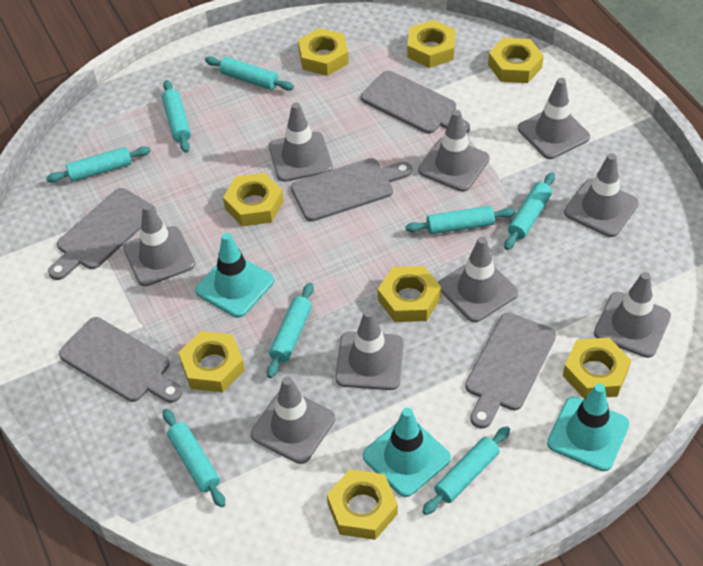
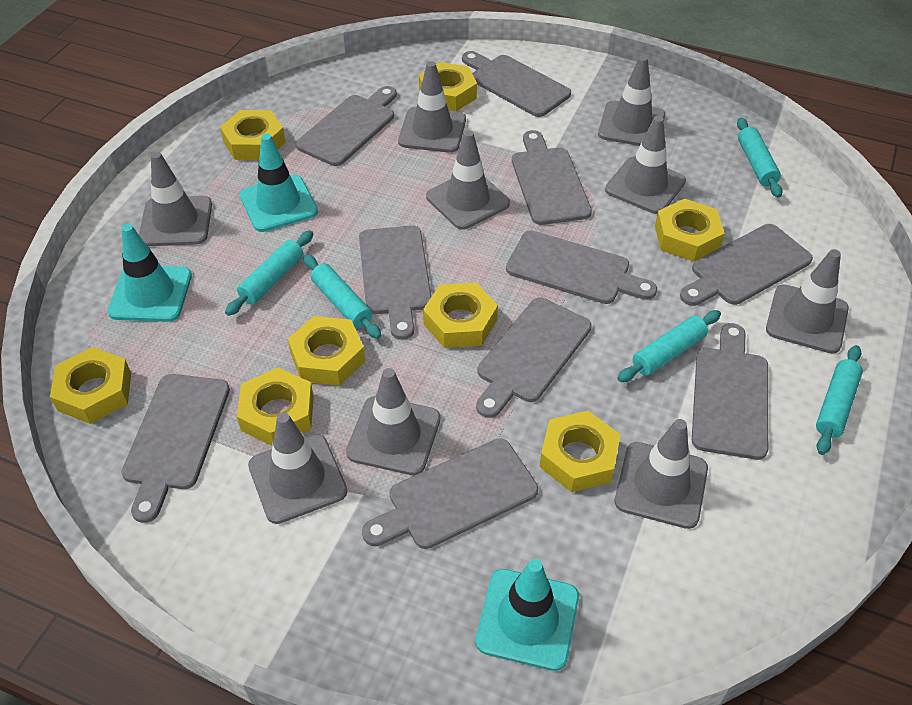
grey cutting board: 5 -> 10
turquoise rolling pin: 8 -> 5

